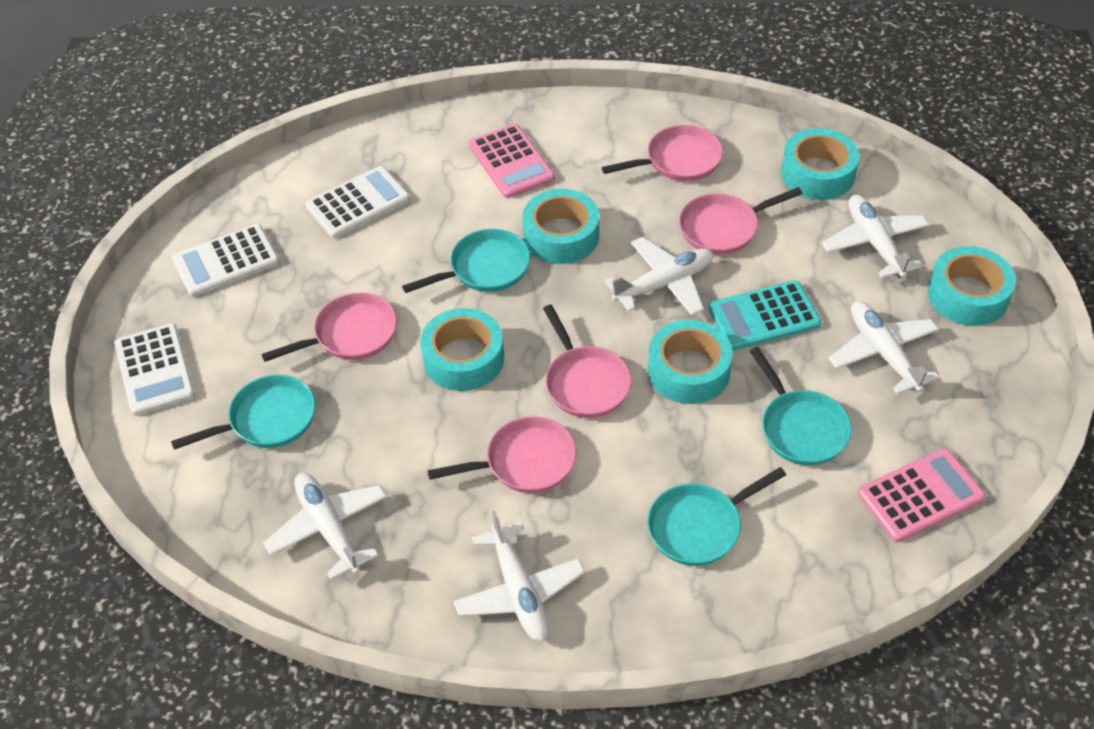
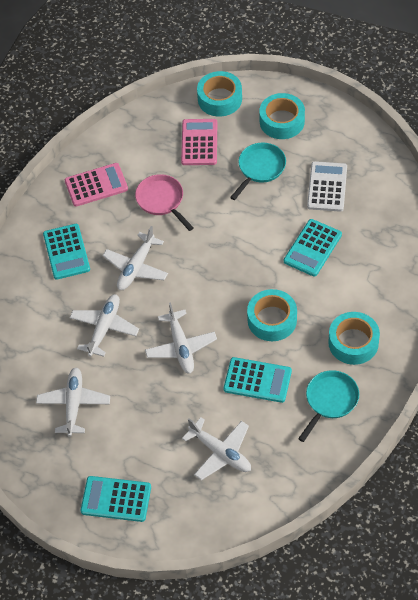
pink pan: 5 -> 1
turquoise calculator: 1 -> 4
turquoise pan: 4 -> 2
turquoise tape: 5 -> 4
white calculator: 3 -> 1

